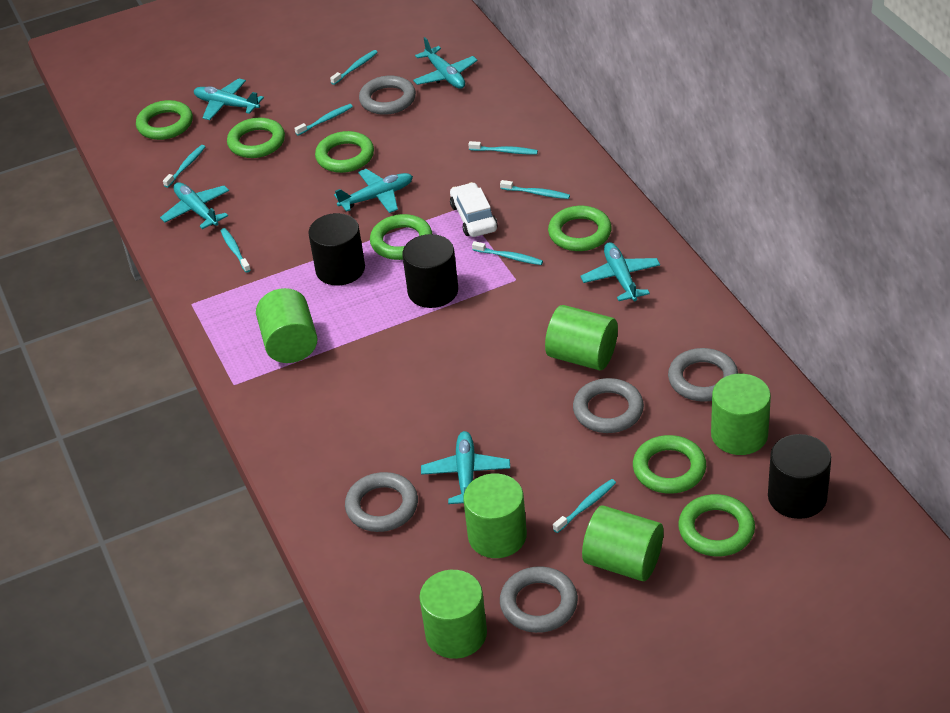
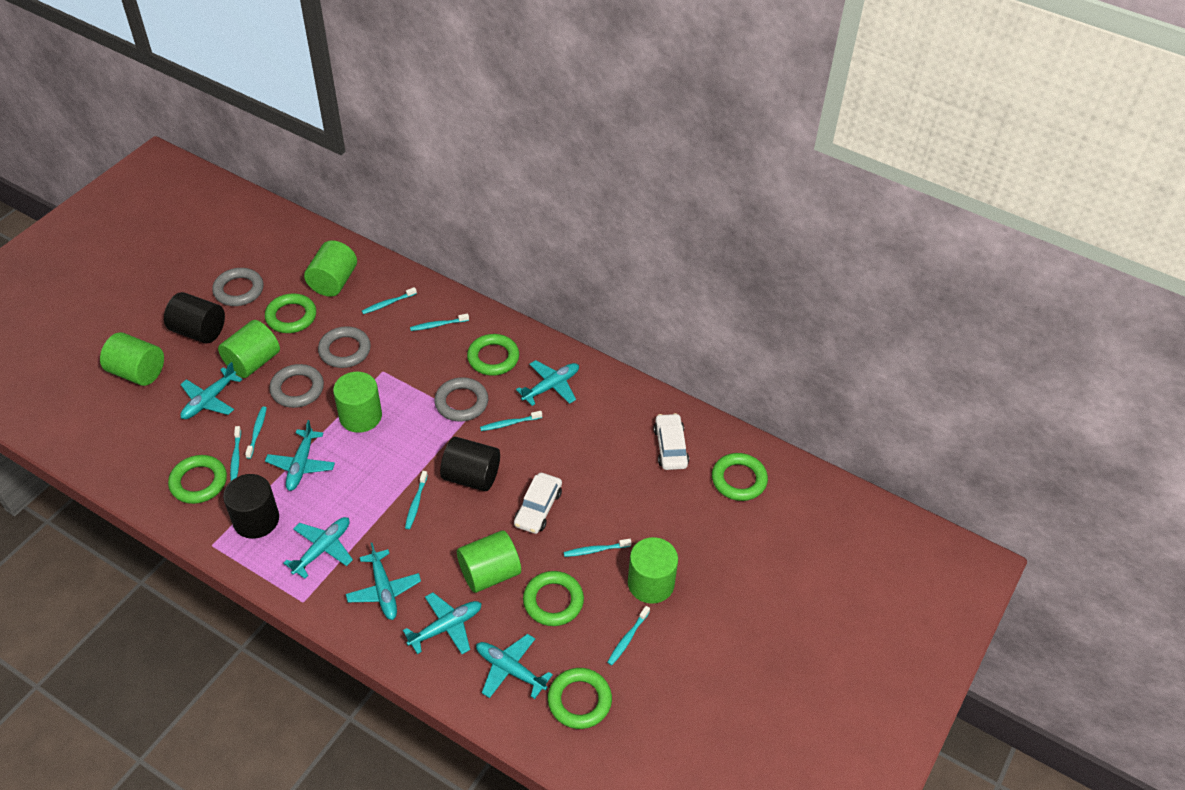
green ring: 7 -> 6
grey ring: 5 -> 4
turquoise plane: 6 -> 7
white car: 1 -> 2

